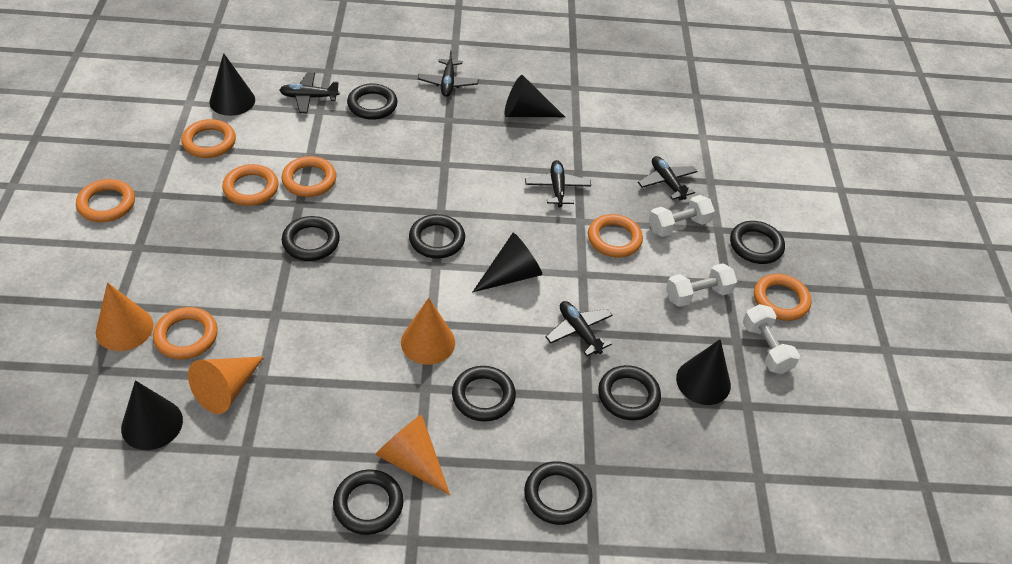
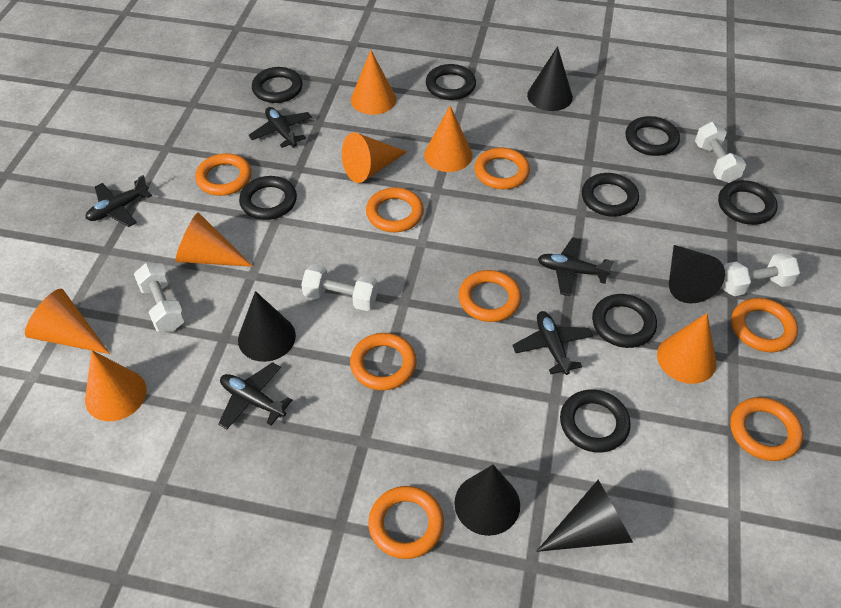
orange cone: 4 -> 7
orange ring: 7 -> 8
white dumbbell: 3 -> 4

